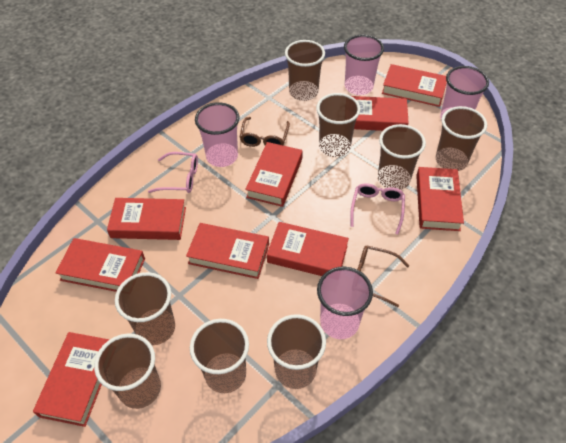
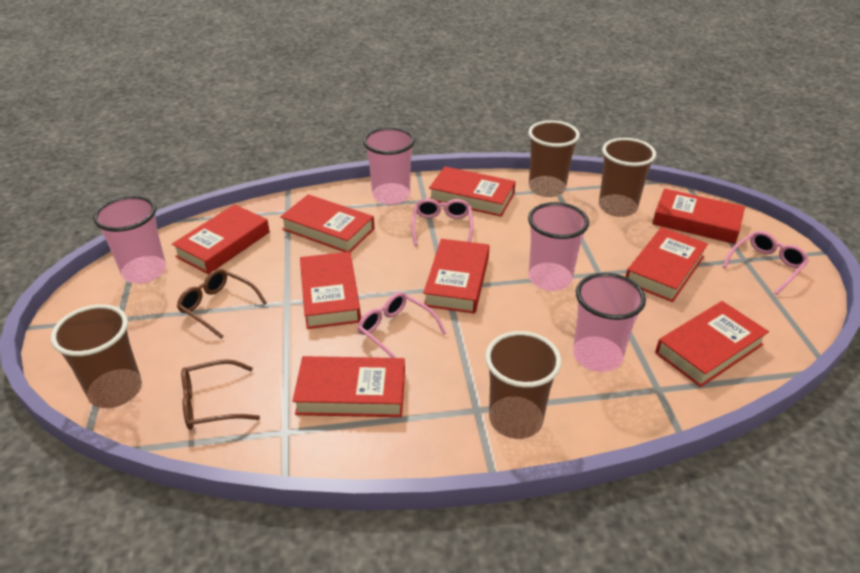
brown cup: 8 -> 4
pink glasses: 2 -> 3

